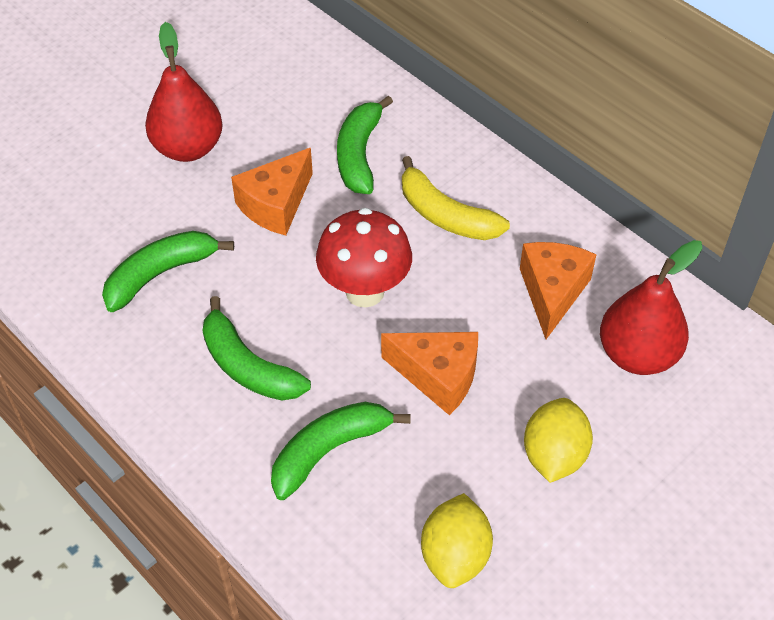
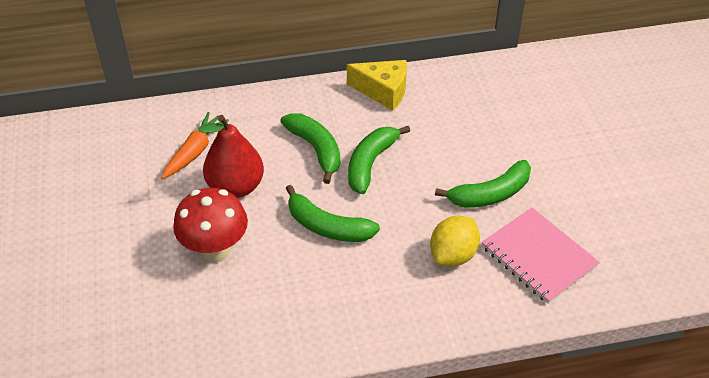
orange carrot: 0 -> 1
orange cheese: 3 -> 0
pink notebook: 0 -> 1
red pear: 2 -> 1
yellow banana: 1 -> 0
yellow cheese: 0 -> 1
yellow lemon: 2 -> 1

